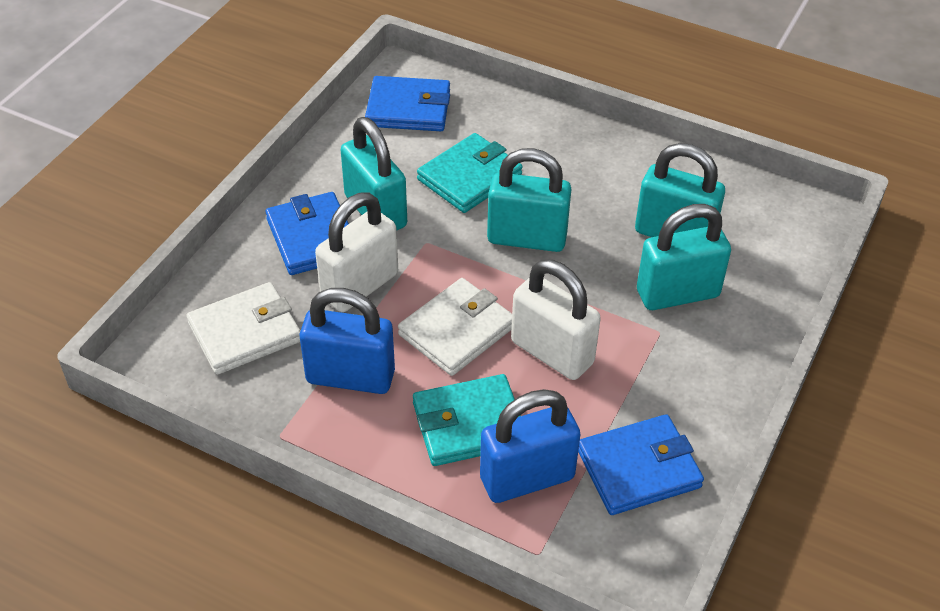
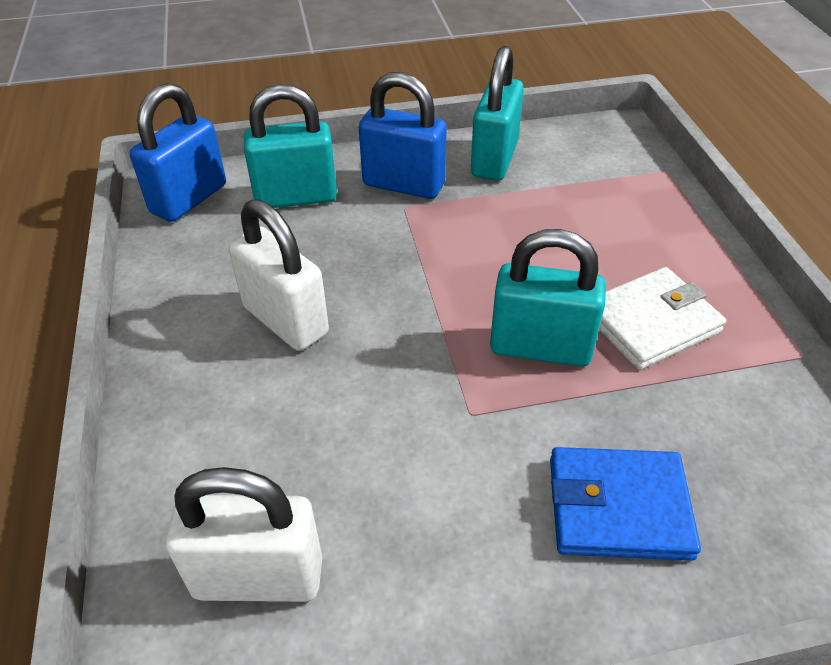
blue wallet: 3 -> 1
turquoise padlock: 4 -> 3
turquoise wallet: 2 -> 0
white wallet: 2 -> 1

